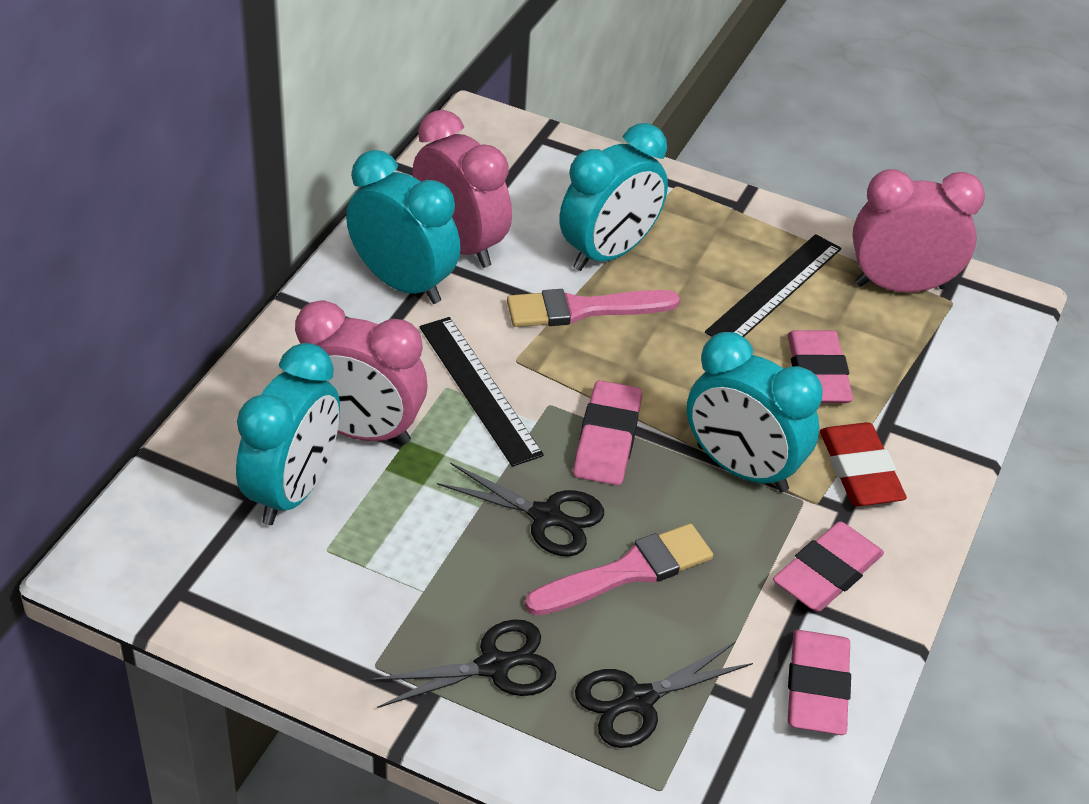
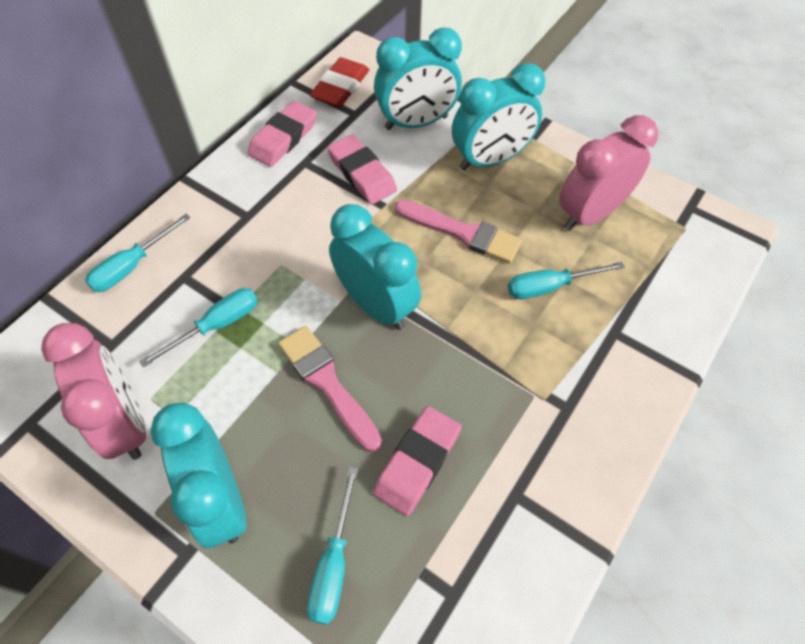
black ruler: 2 -> 0
black scissors: 3 -> 0
pink clock: 3 -> 2
pink eraser: 4 -> 3
turquoise screwdriver: 0 -> 4

